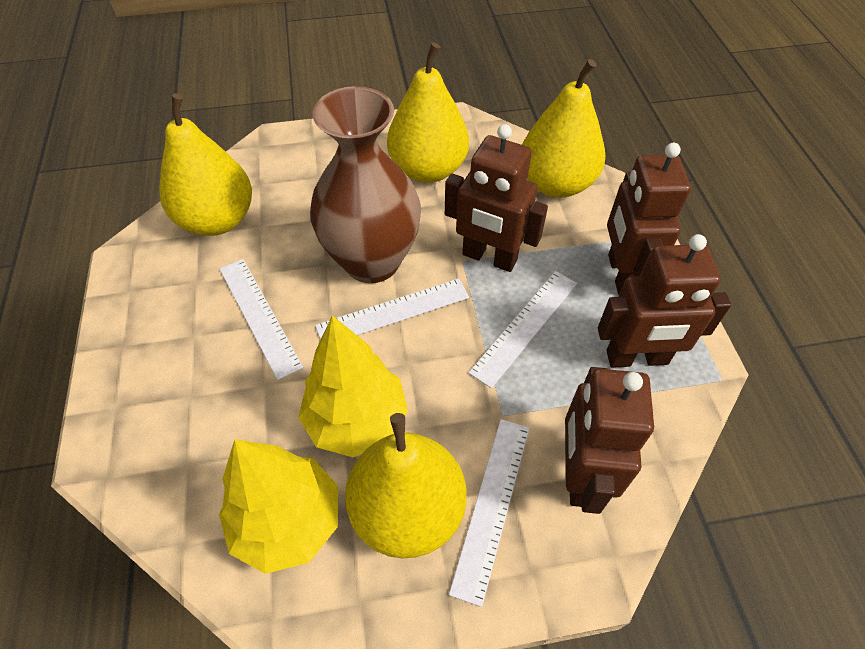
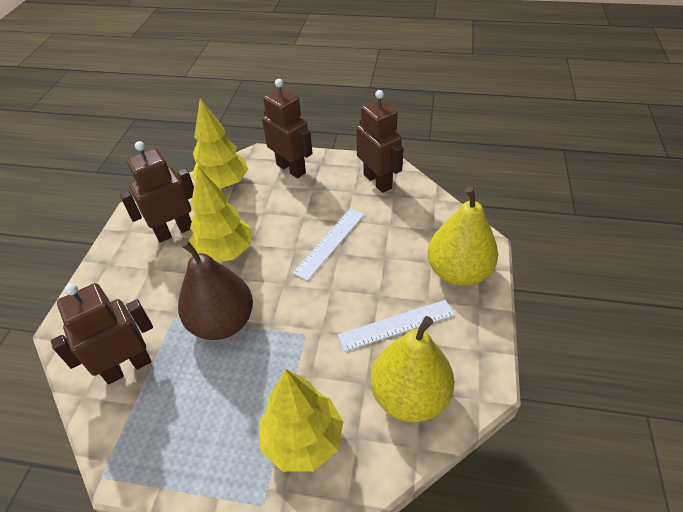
brown pear: 0 -> 1
brown vase: 1 -> 0
white ruler: 4 -> 2
yellow pear: 4 -> 2
yellow tree: 2 -> 3

